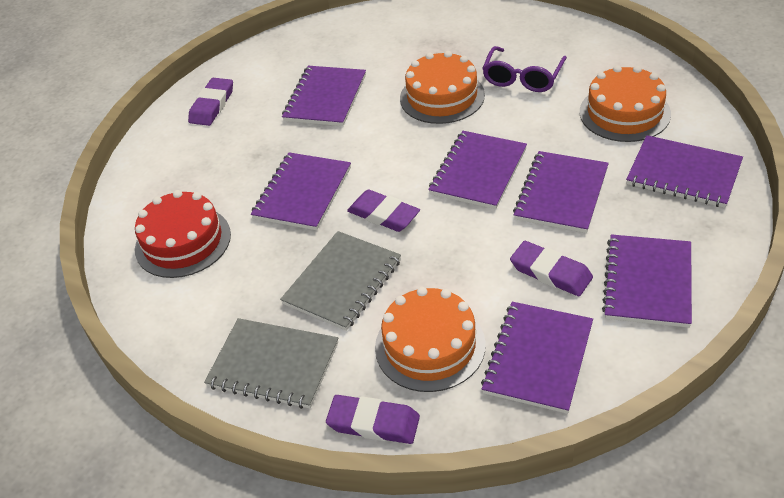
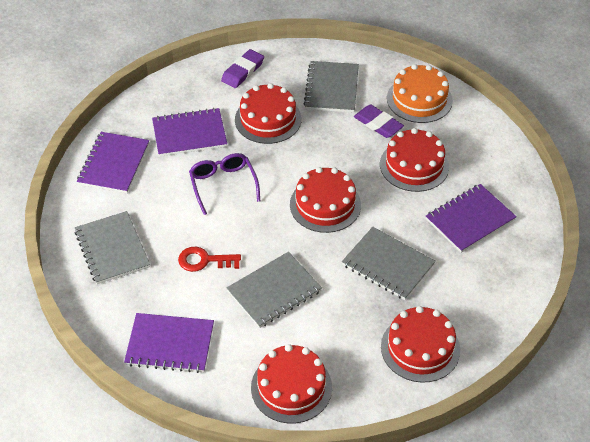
grey notebook: 2 -> 4
orange cake: 3 -> 1
purple eraser: 4 -> 2
purple notebook: 7 -> 4
red cake: 1 -> 5
red key: 0 -> 1

